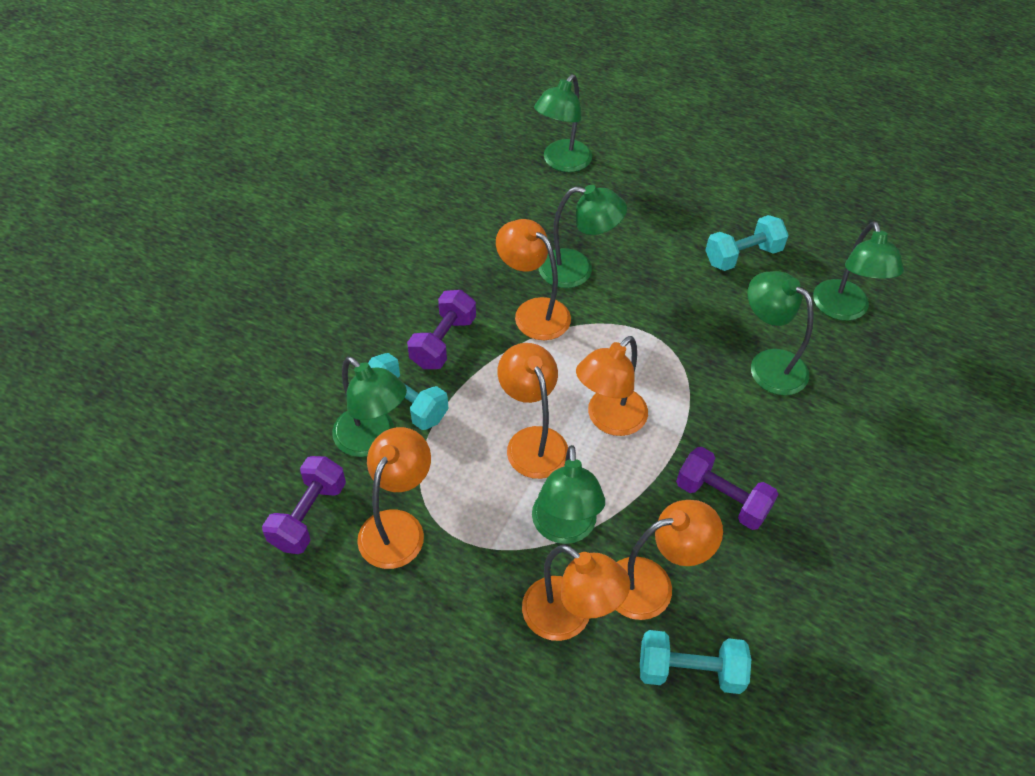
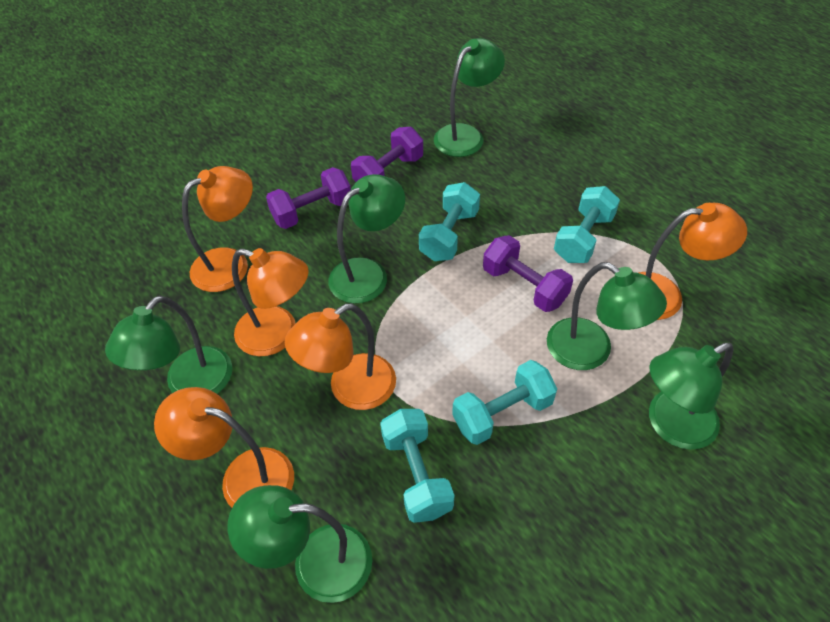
orange lamp: 6 -> 5
turquoise dumbbell: 3 -> 4

